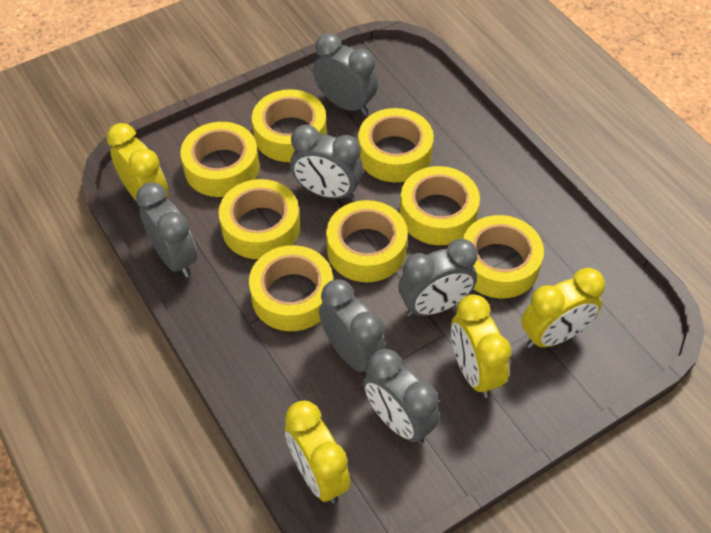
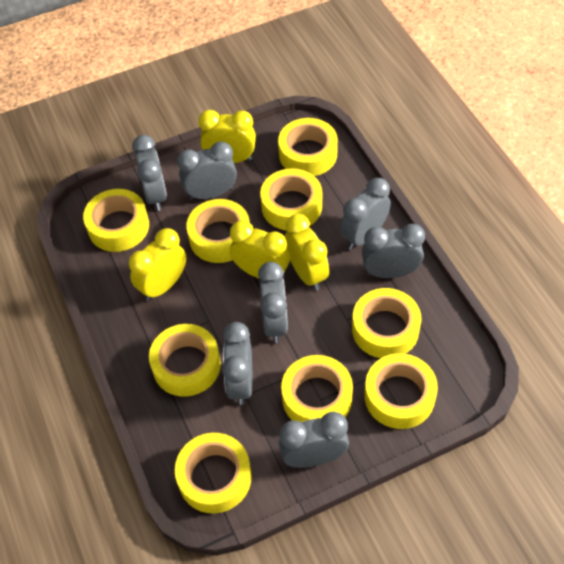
grey clock: 6 -> 7
yellow tape: 8 -> 9

